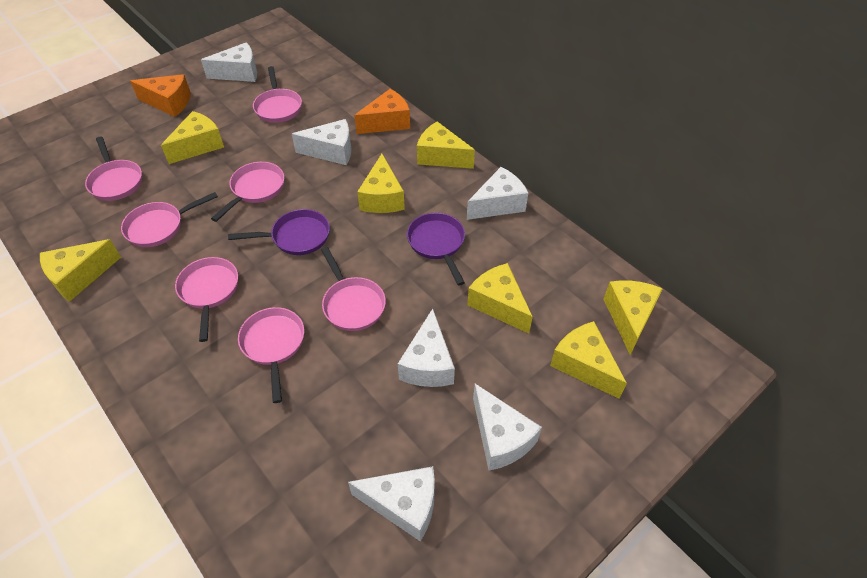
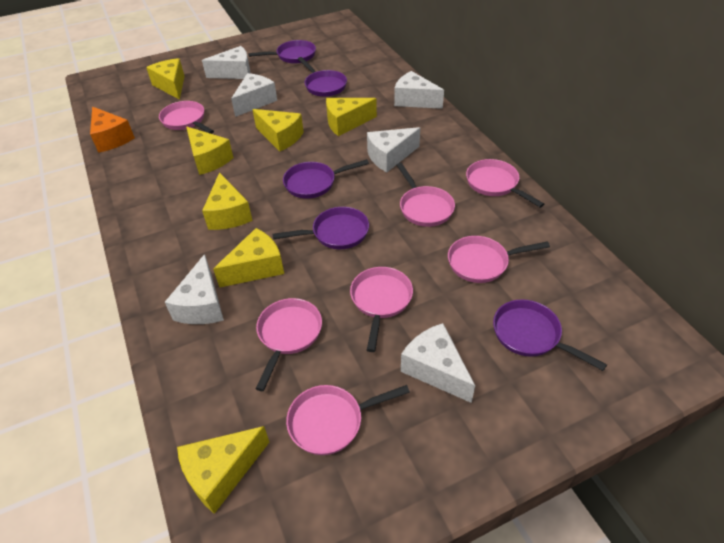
orange cheese: 2 -> 1
purple pan: 2 -> 5

